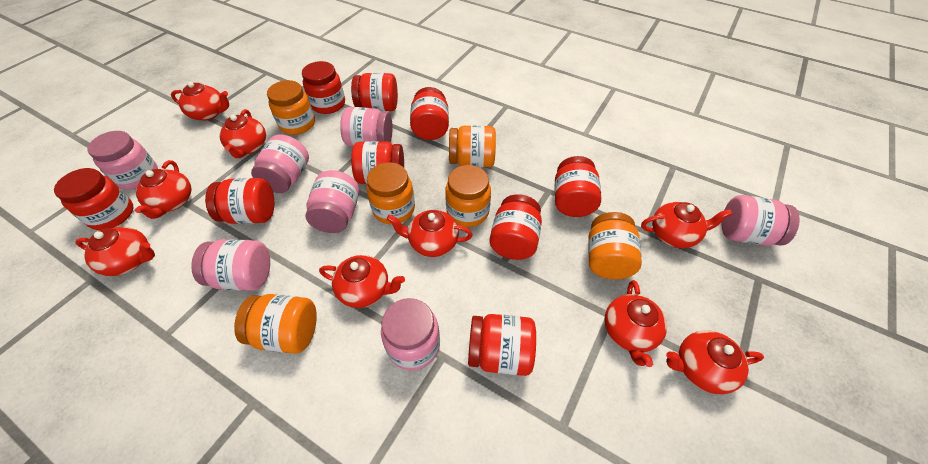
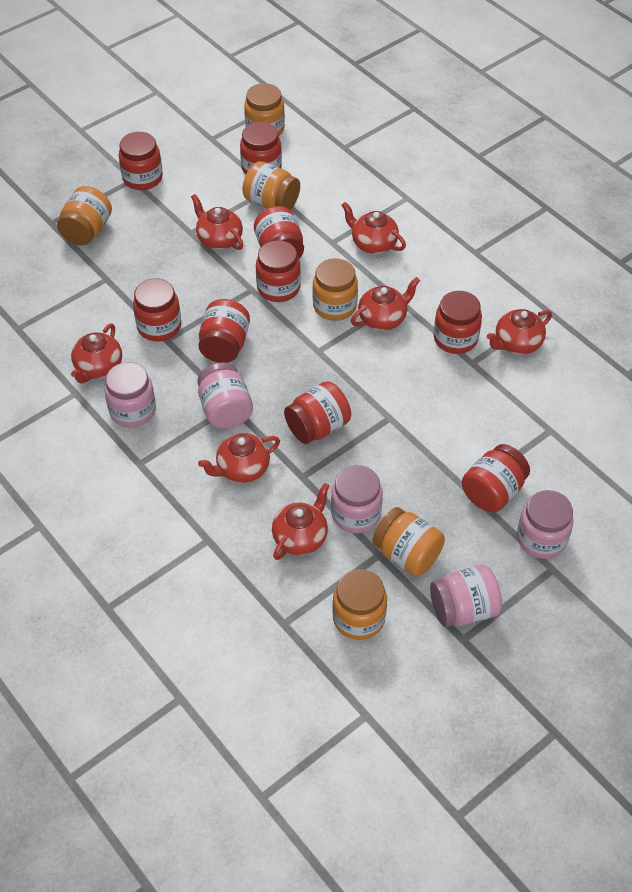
pink jar: 7 -> 5
red teapot: 9 -> 7

